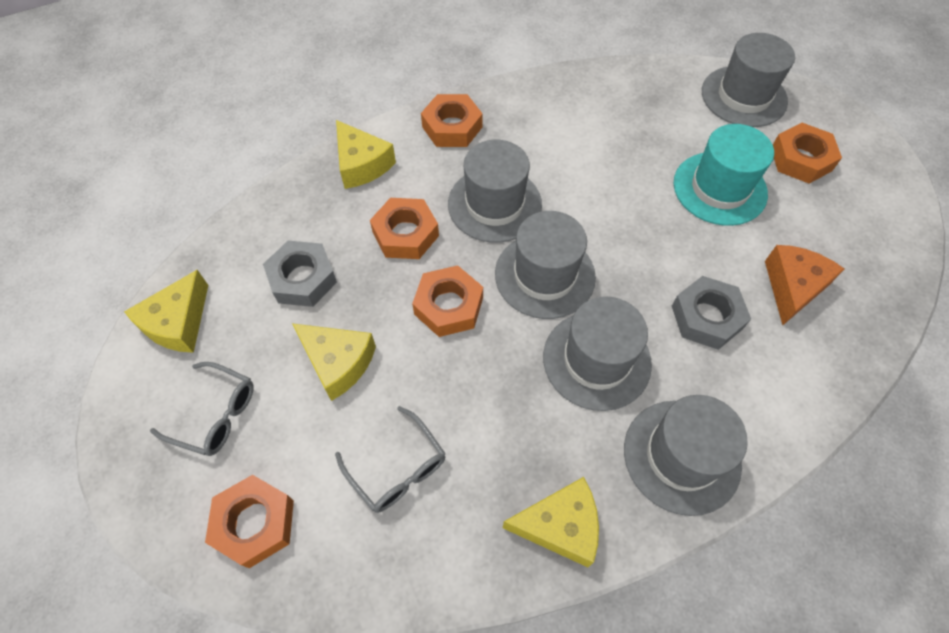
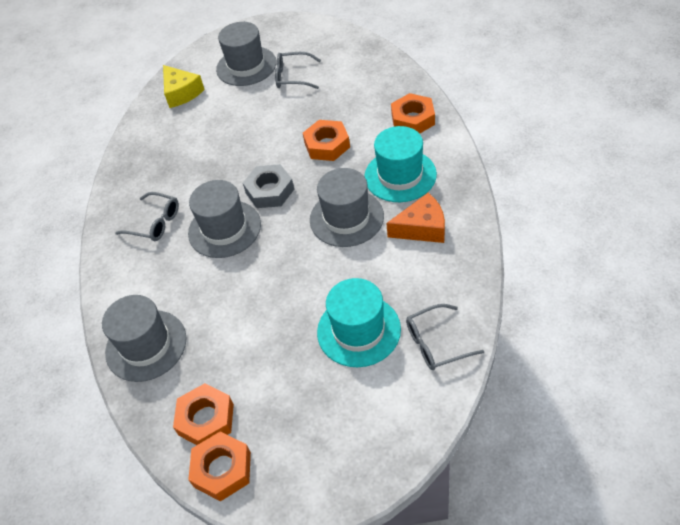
grey glasses: 2 -> 3
grey hat: 5 -> 4
grey nut: 2 -> 1
orange nut: 5 -> 4
turquoise hat: 1 -> 2
yellow cheese: 4 -> 1

